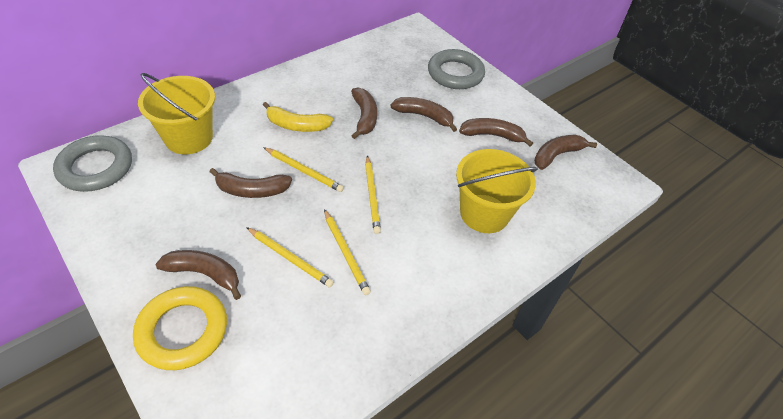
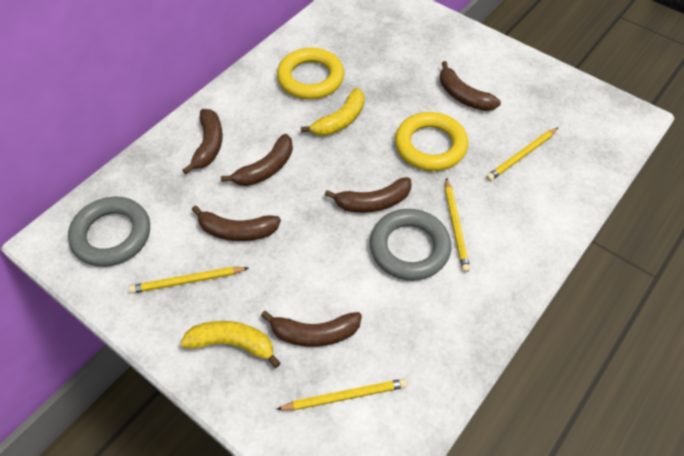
yellow banana: 1 -> 2
yellow bucket: 2 -> 0
yellow ring: 1 -> 2

